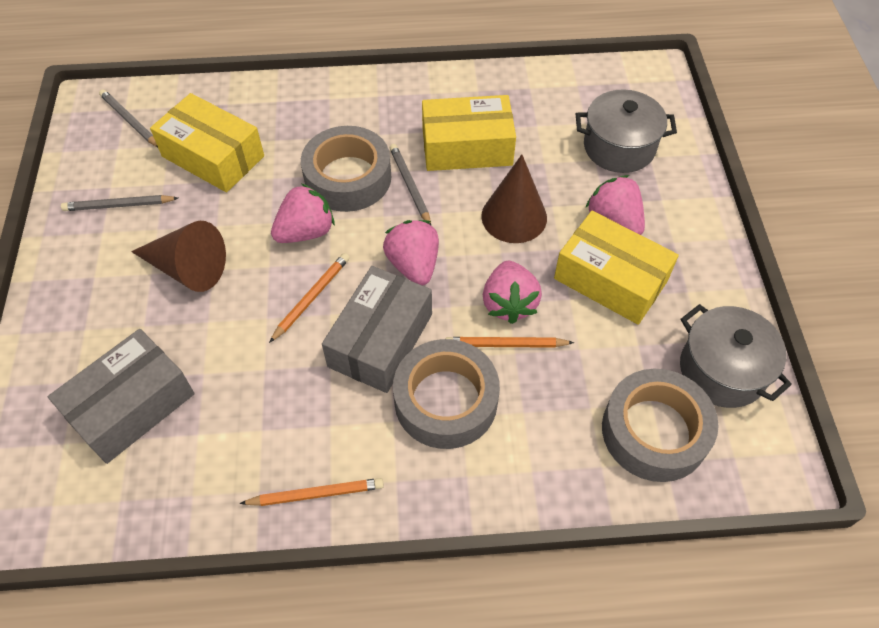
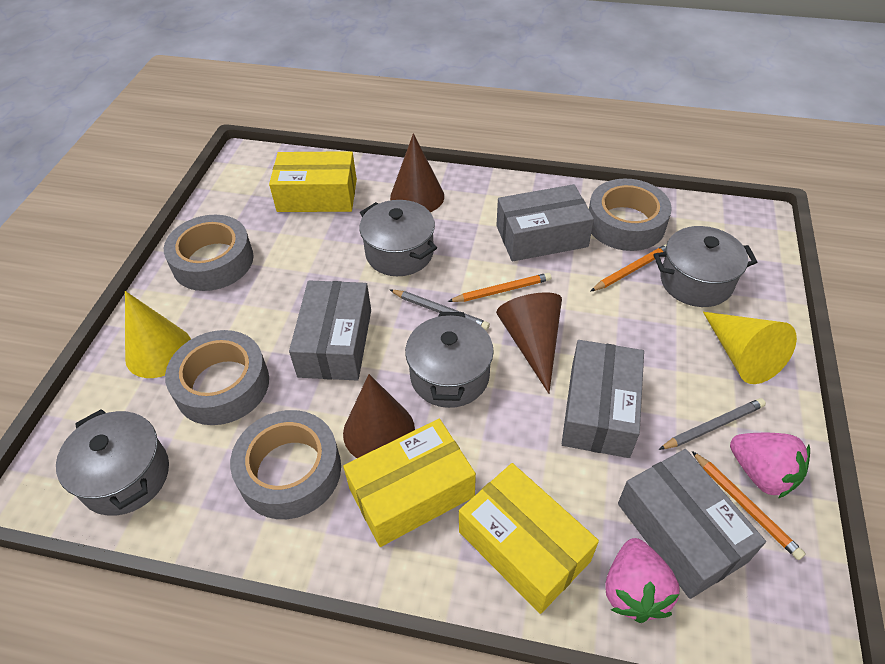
brown cone: 2 -> 3
grey box: 2 -> 4
grey pencil: 3 -> 2
grey pot: 2 -> 4
grey tape: 3 -> 4
pink strawberry: 4 -> 2
yellow cone: 0 -> 2

